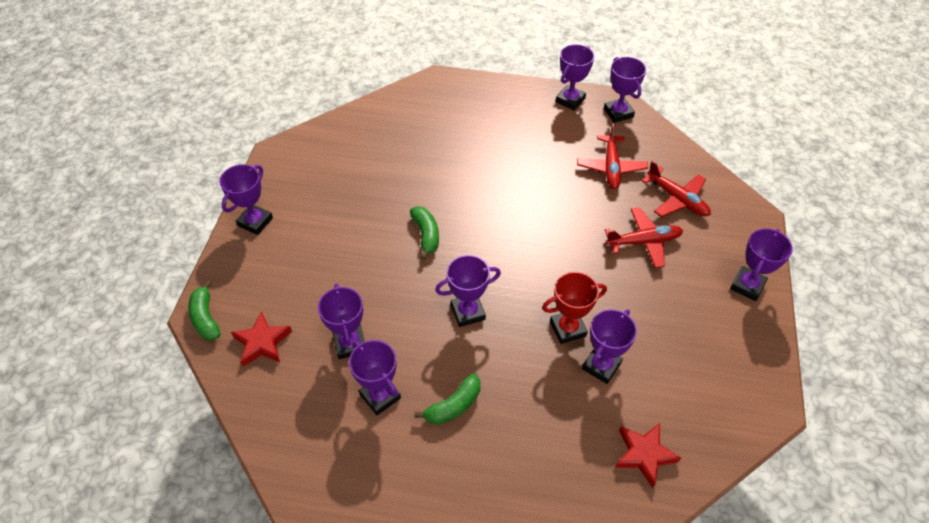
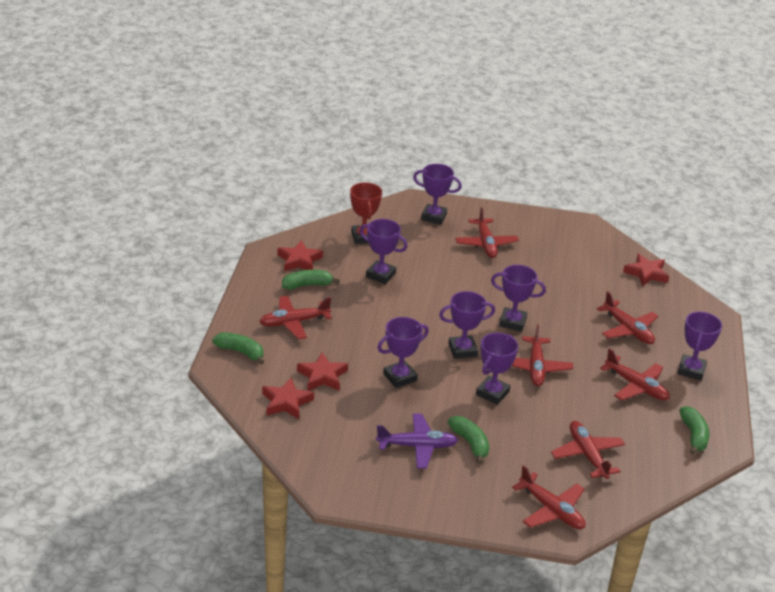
green banana: 3 -> 4
purple plane: 0 -> 1
purple trophy: 8 -> 7
red plane: 3 -> 7
red star: 2 -> 4

